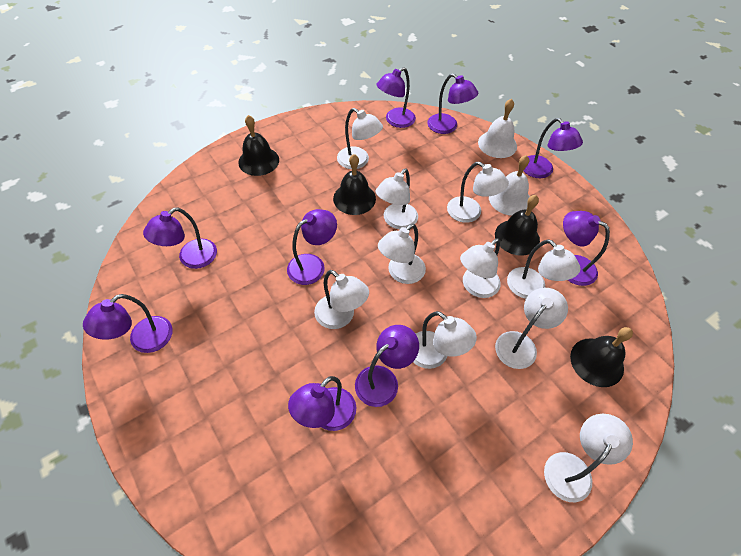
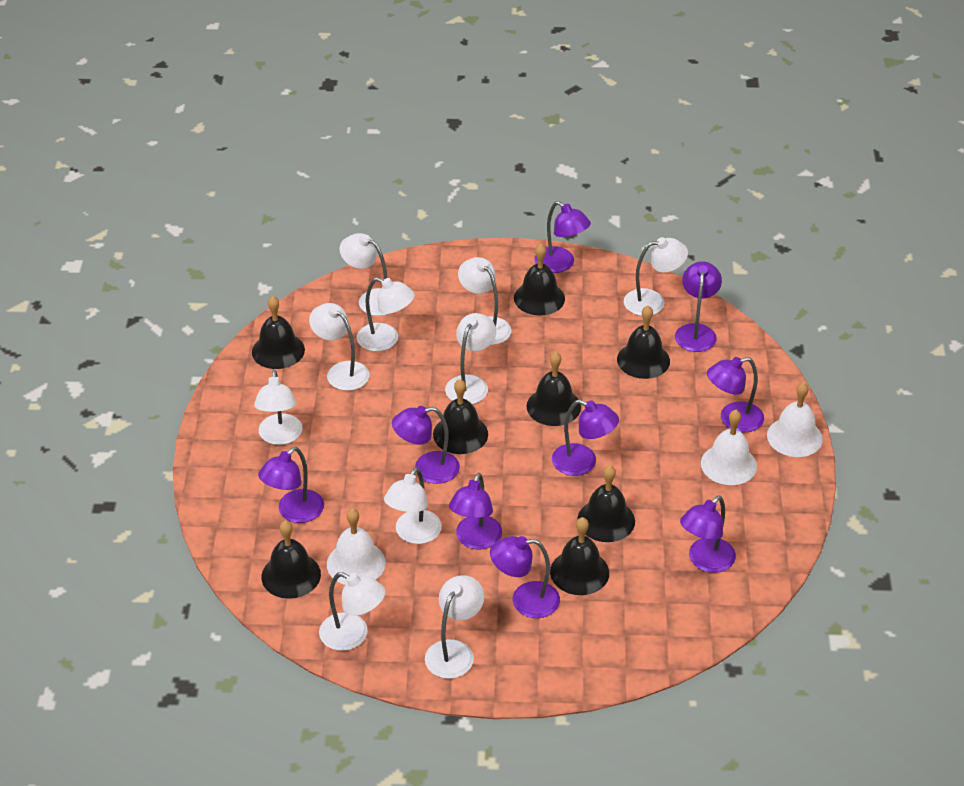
black bell: 4 -> 8
white bell: 2 -> 3

